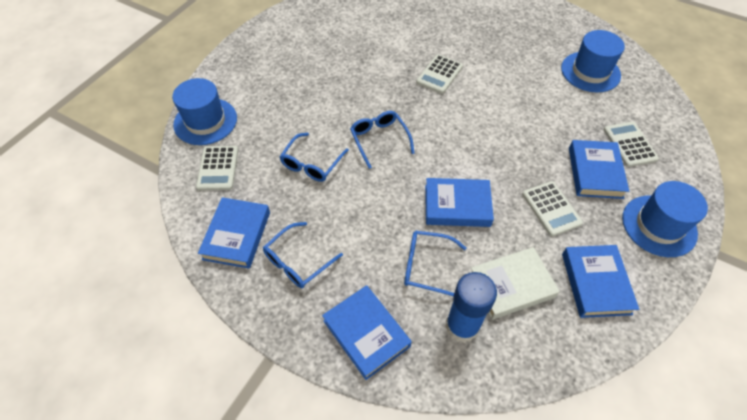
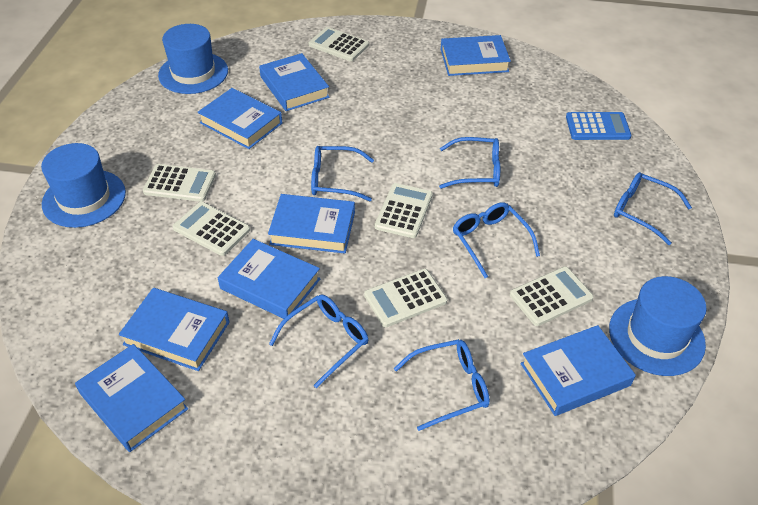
blue book: 5 -> 8
blue calculator: 0 -> 1
blue glasses: 4 -> 6
blue glue stick: 1 -> 0
white book: 1 -> 0
white calculator: 4 -> 6

